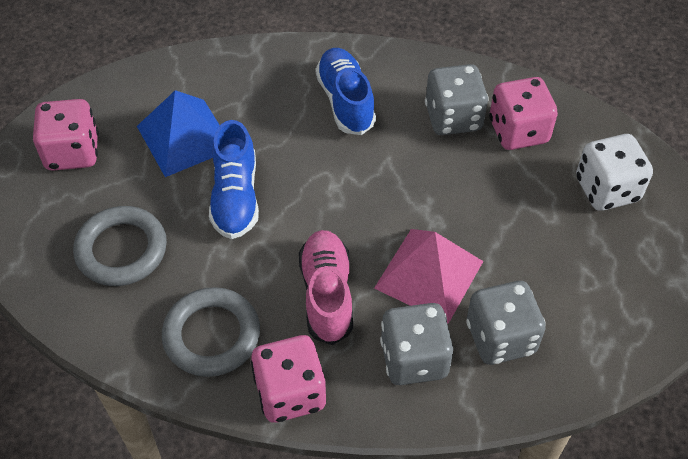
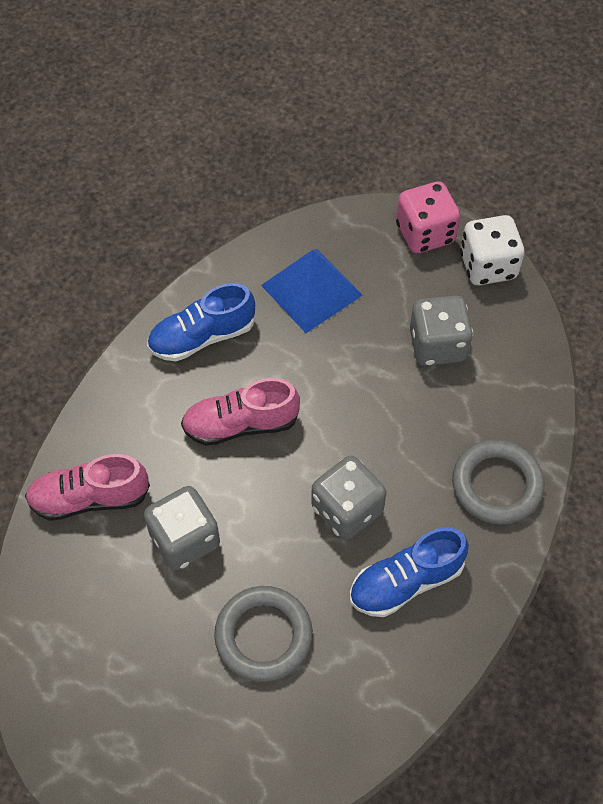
pink dice: 3 -> 1
pink pyramid: 1 -> 0
pink shoe: 1 -> 2

